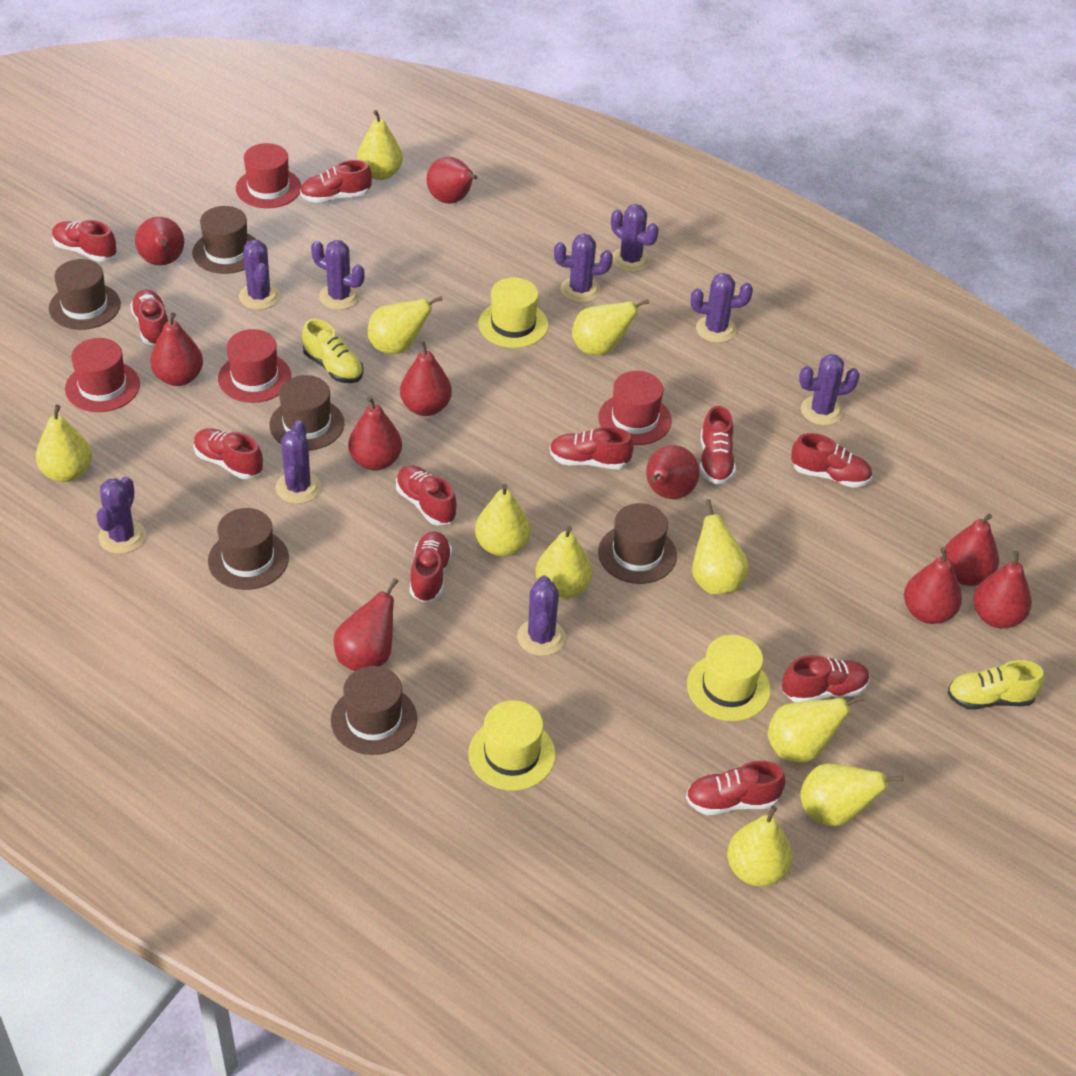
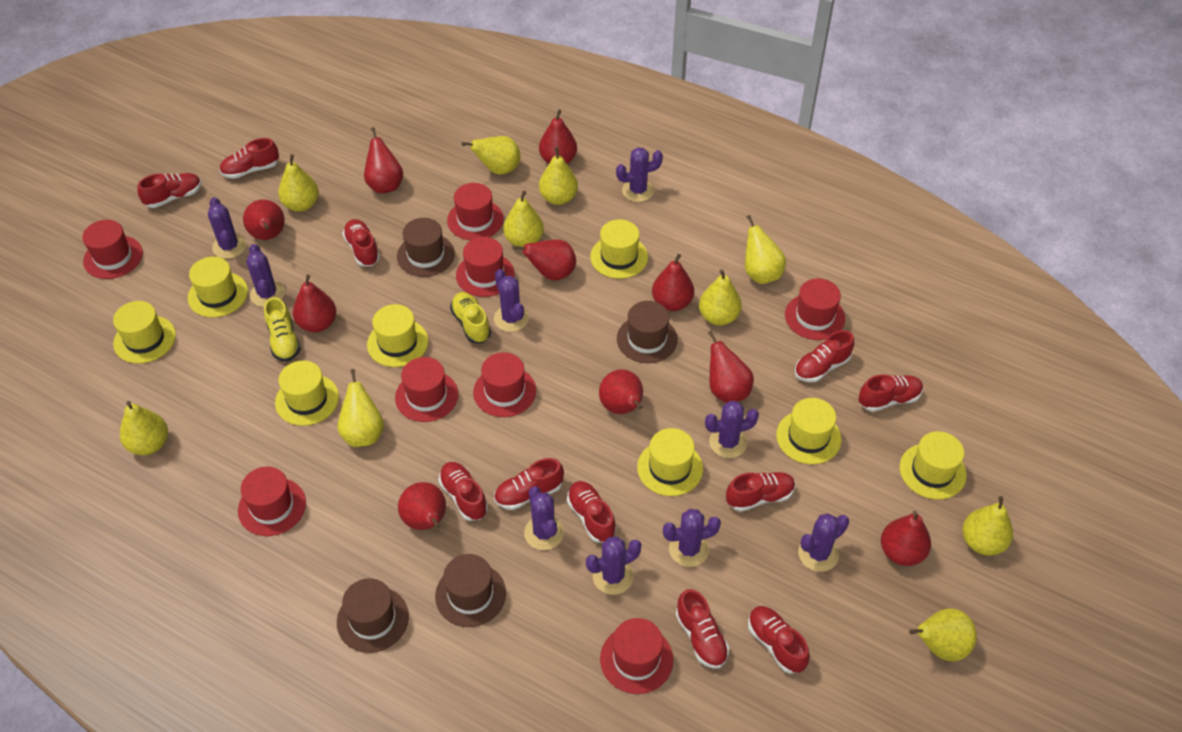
brown hat: 6 -> 4
red hat: 4 -> 8
yellow hat: 3 -> 8

